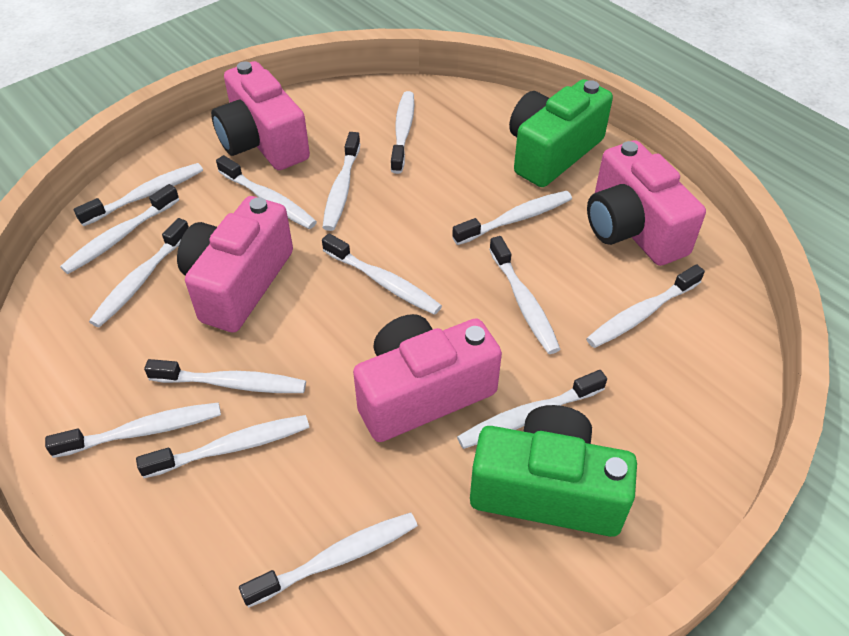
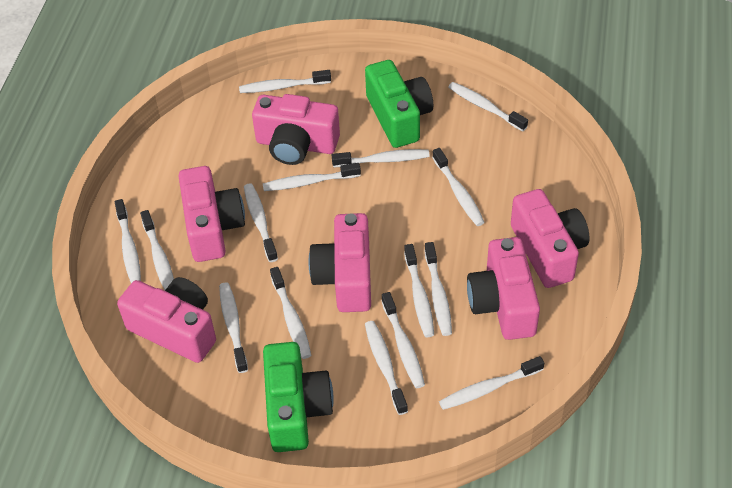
pink camera: 4 -> 6

